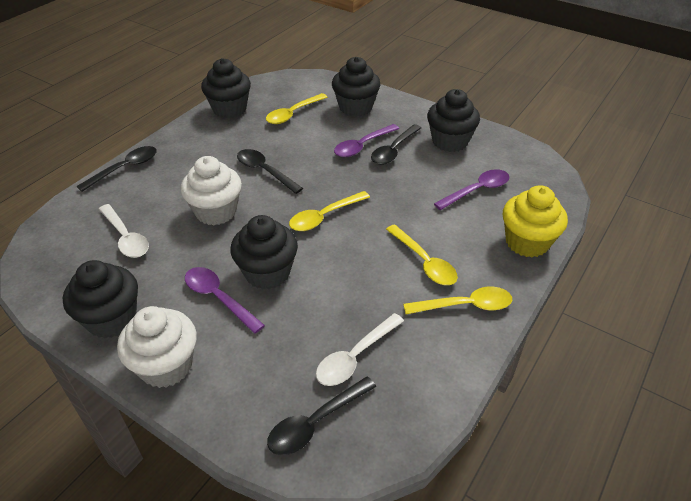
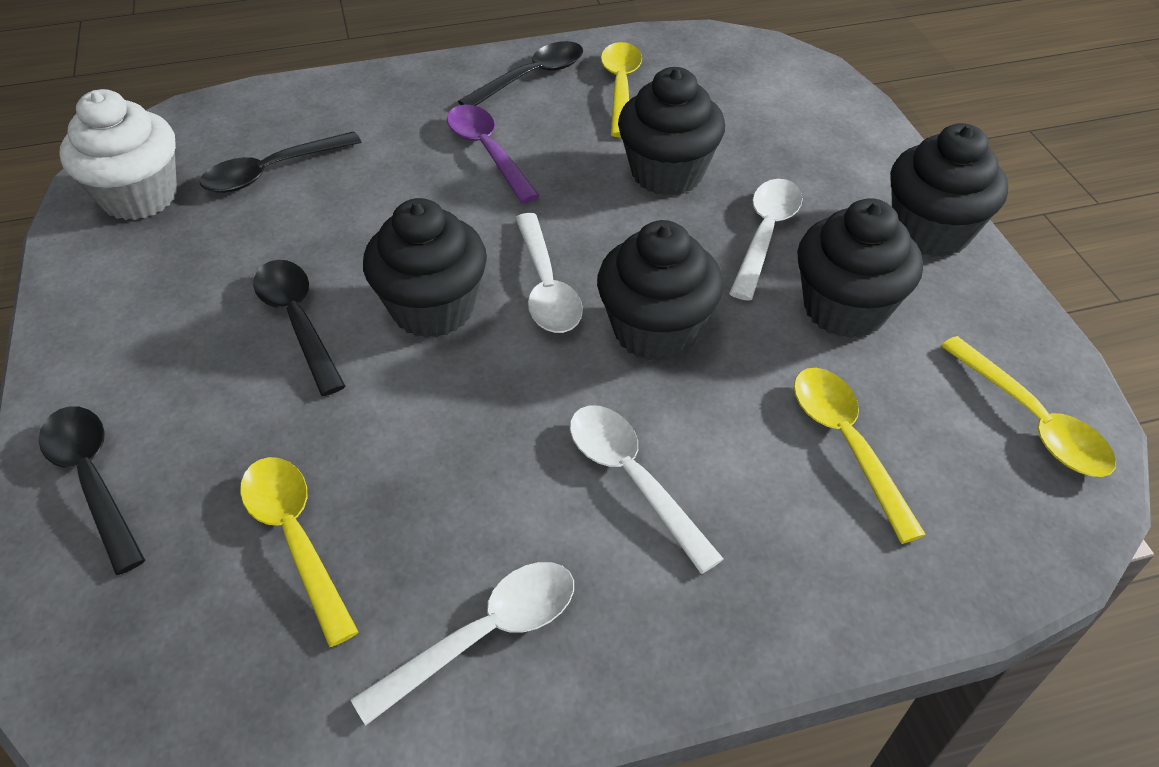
purple spoon: 3 -> 1
white cupcake: 2 -> 1
white spoon: 2 -> 4
yellow cupcake: 1 -> 0

